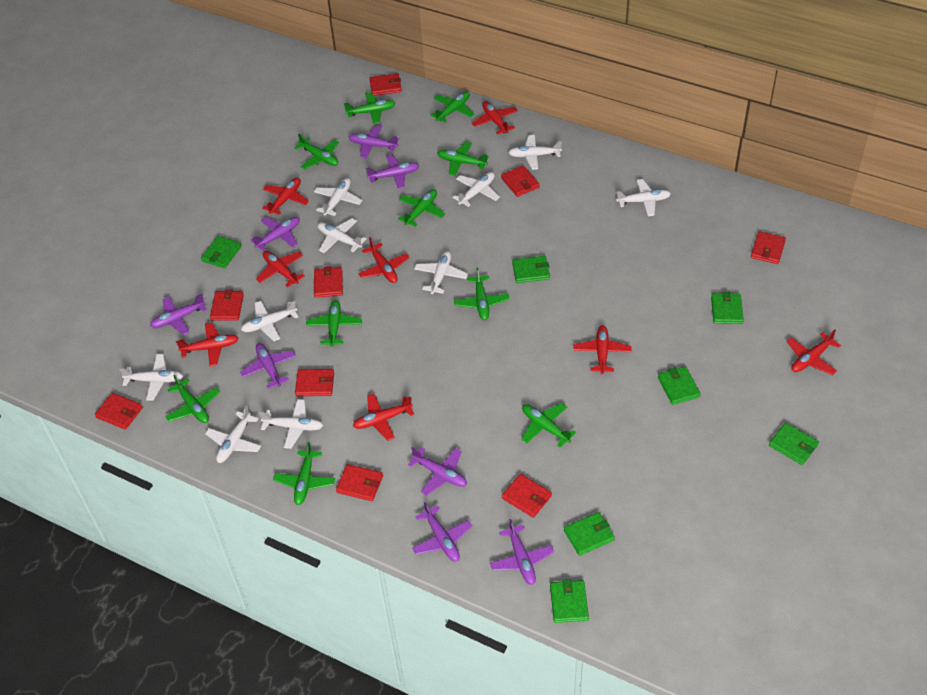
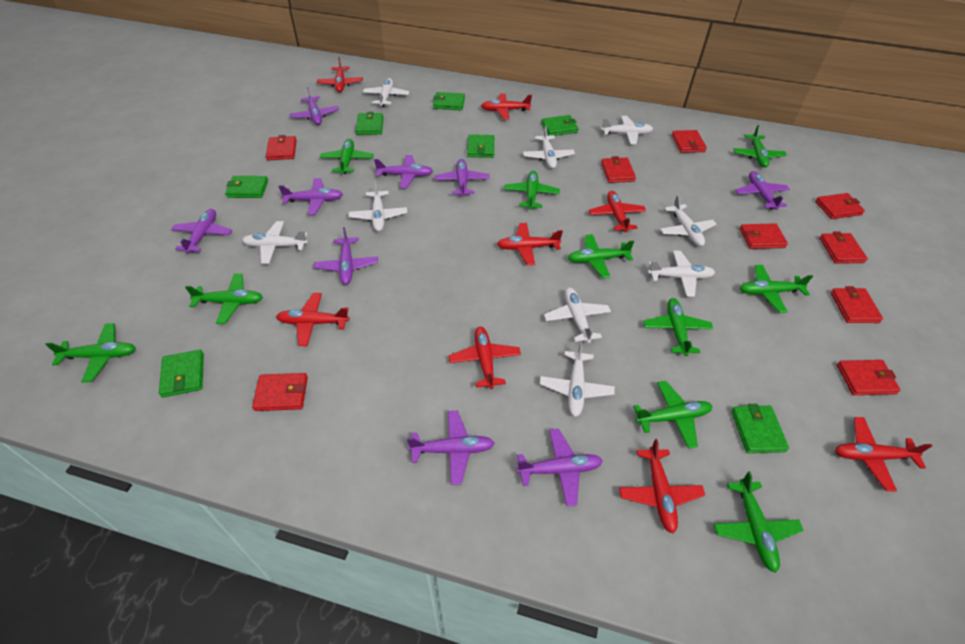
purple plane: 8 -> 9
white plane: 10 -> 9

